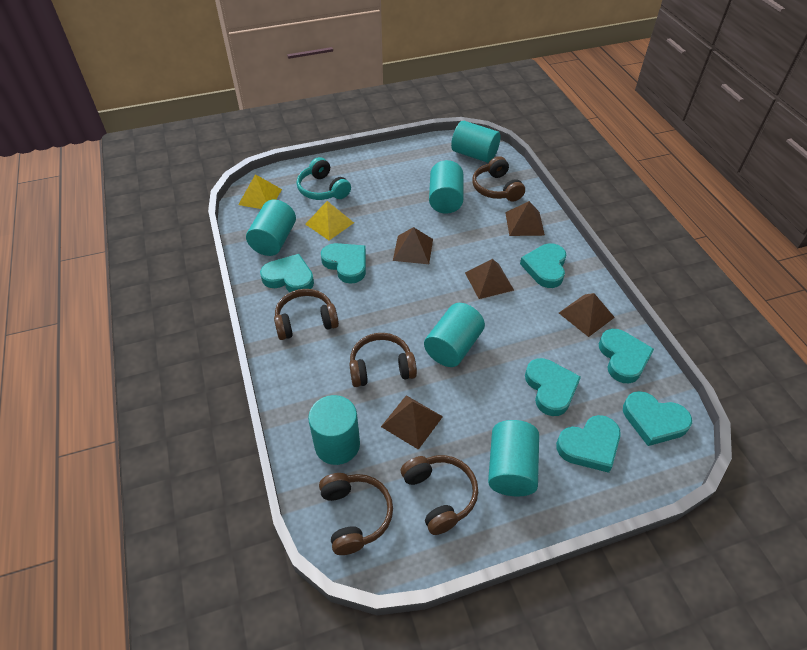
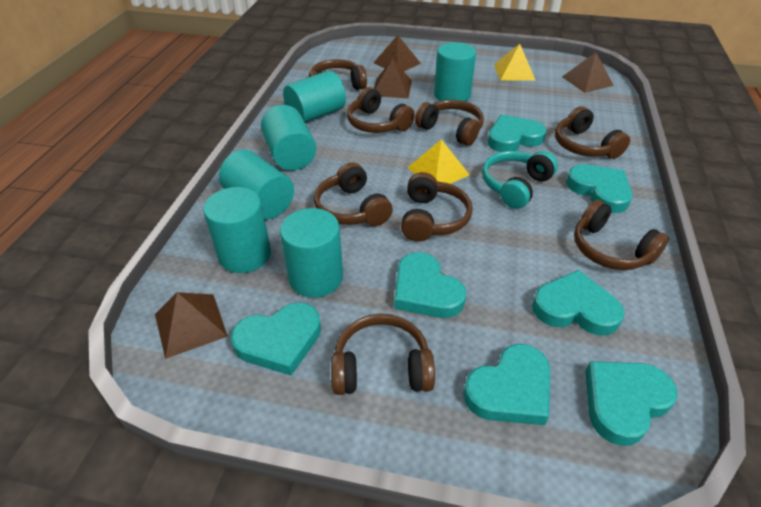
brown headphones: 5 -> 8
brown pyramid: 5 -> 4

